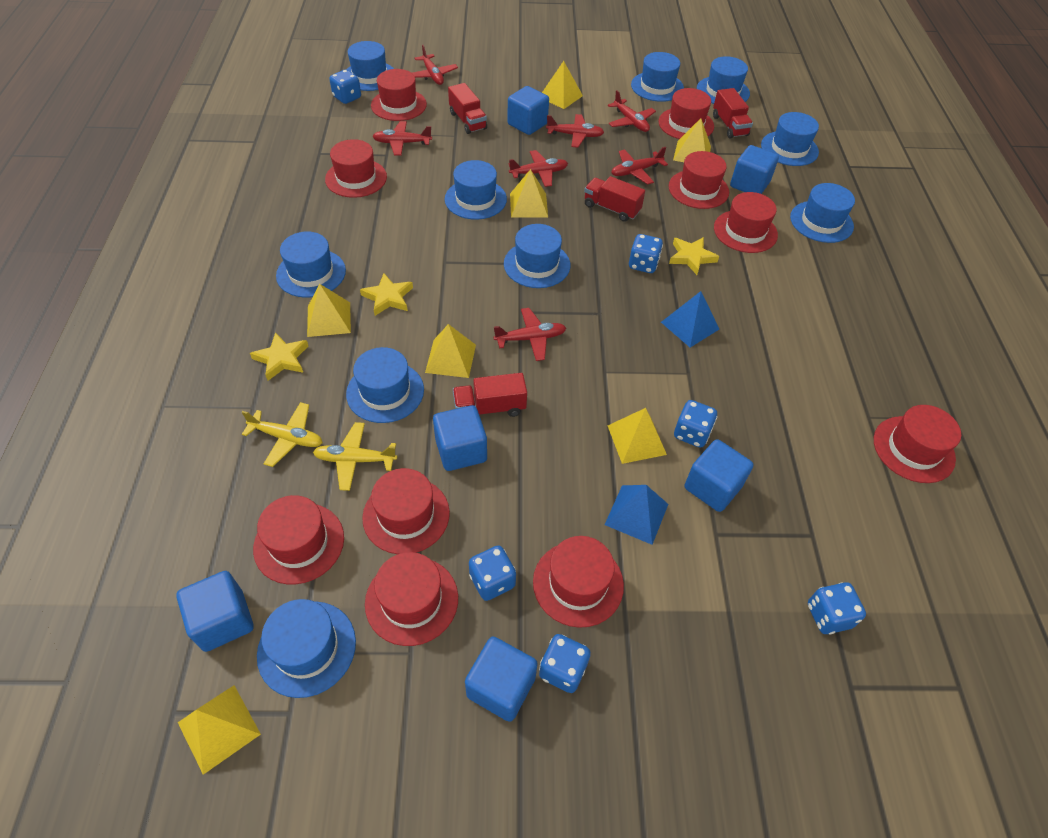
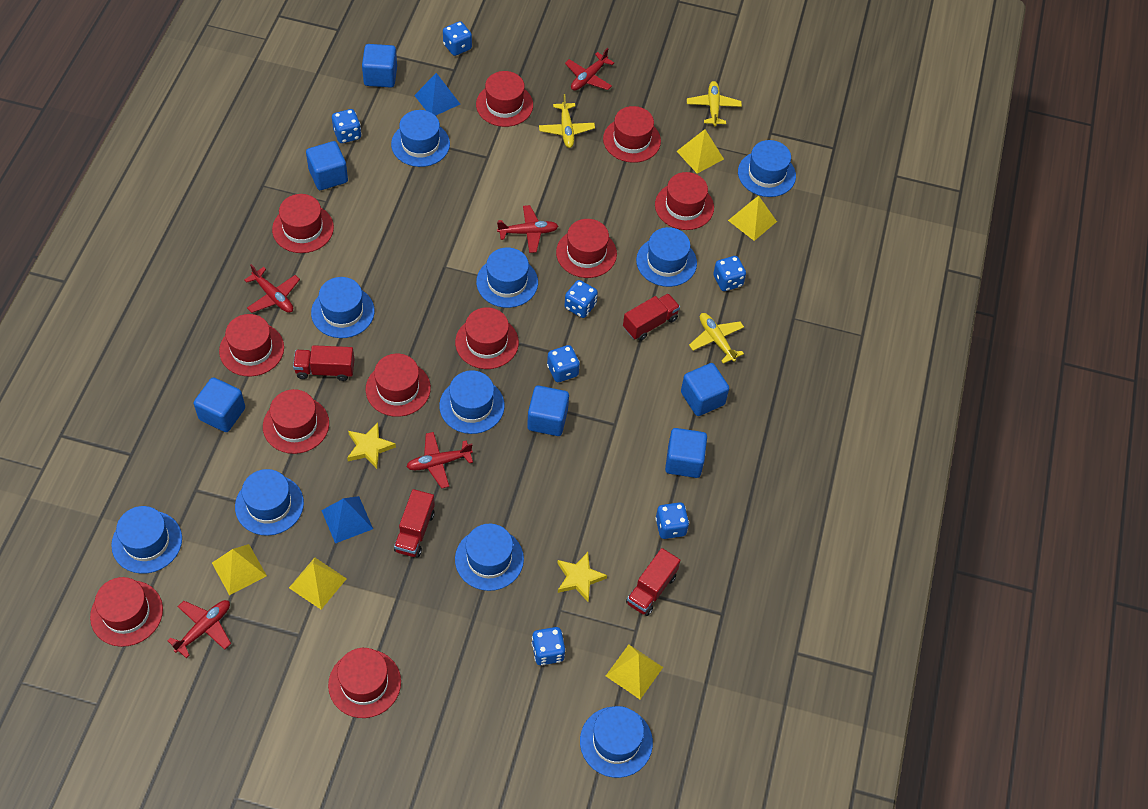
blue dice: 6 -> 7
red hat: 10 -> 11
red plane: 7 -> 5
yellow plane: 2 -> 3
yellow pyramid: 7 -> 5
yellow star: 3 -> 2

